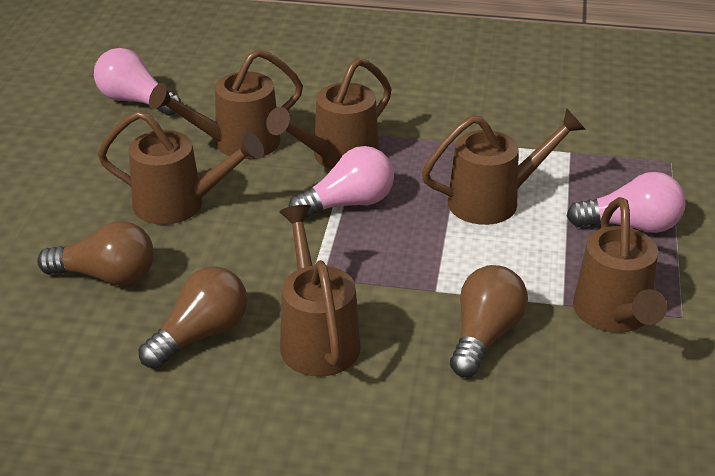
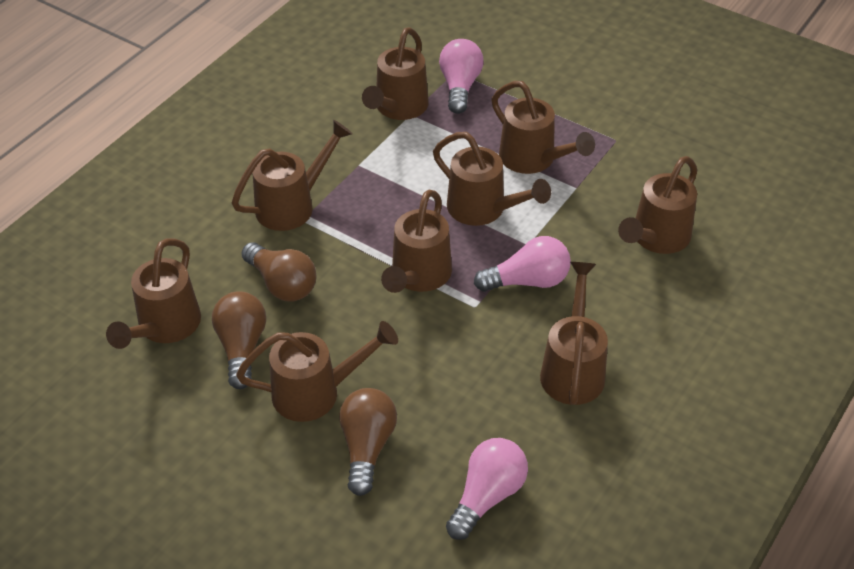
brown watering can: 6 -> 9

